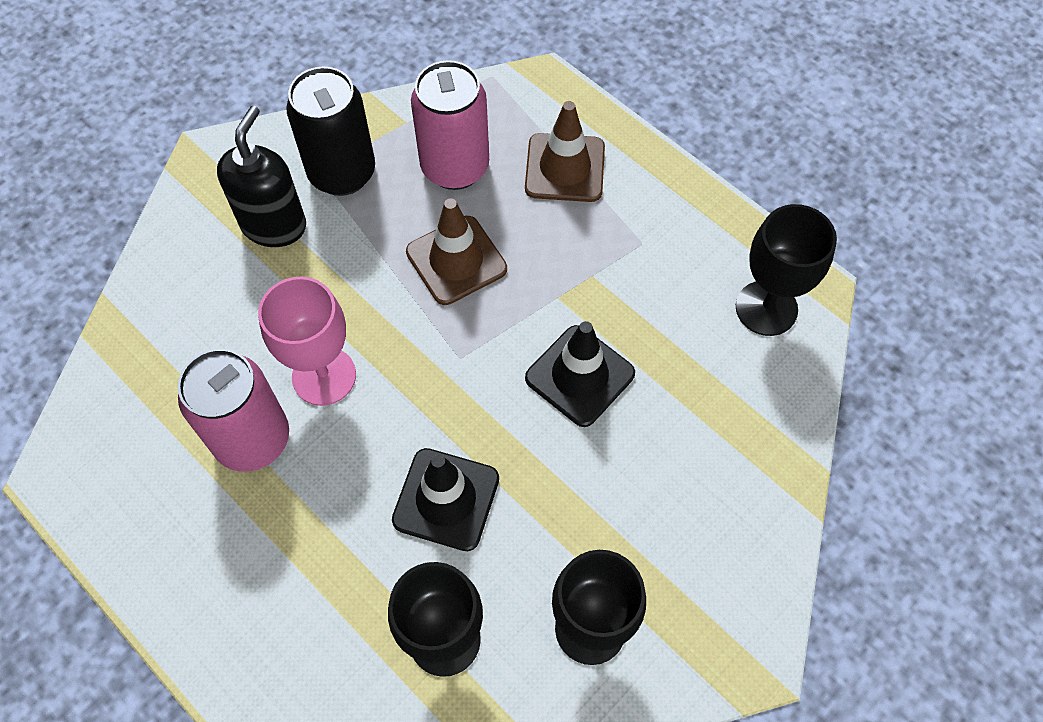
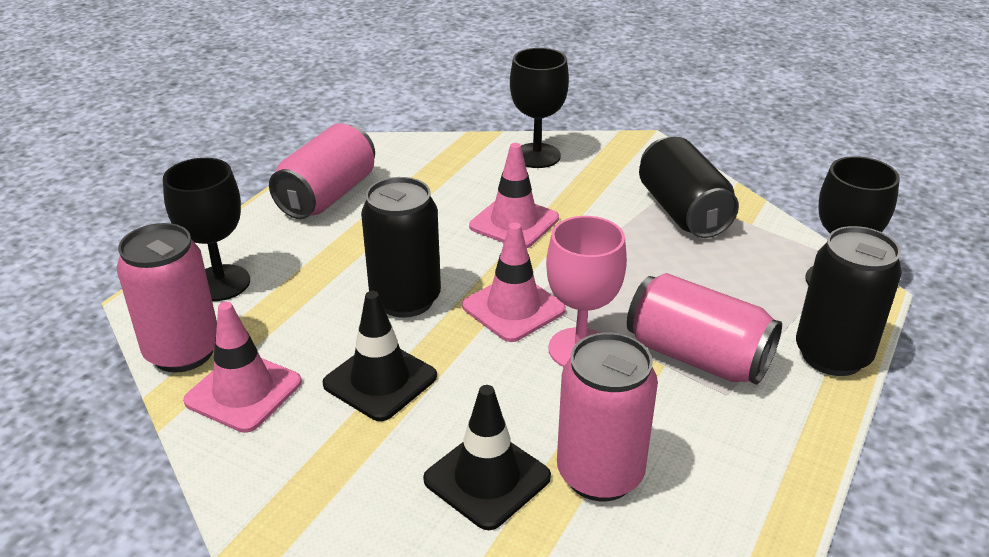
black can: 1 -> 3
black soap dispenser: 1 -> 0
brown traffic cone: 2 -> 0
pink can: 2 -> 4
pink traffic cone: 0 -> 3

